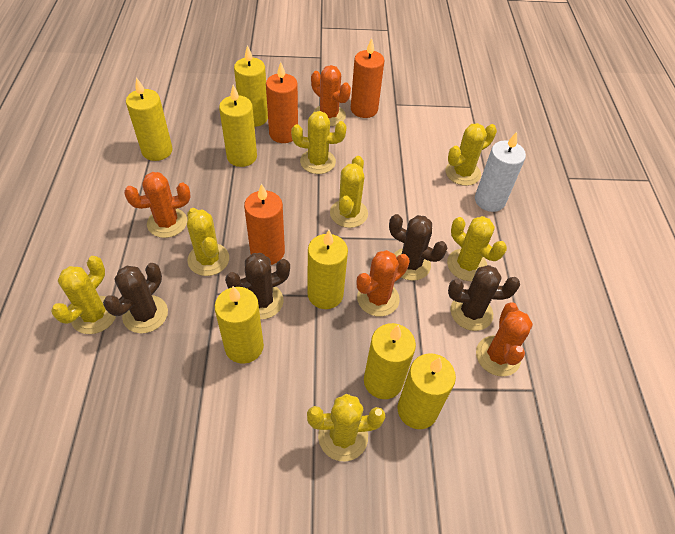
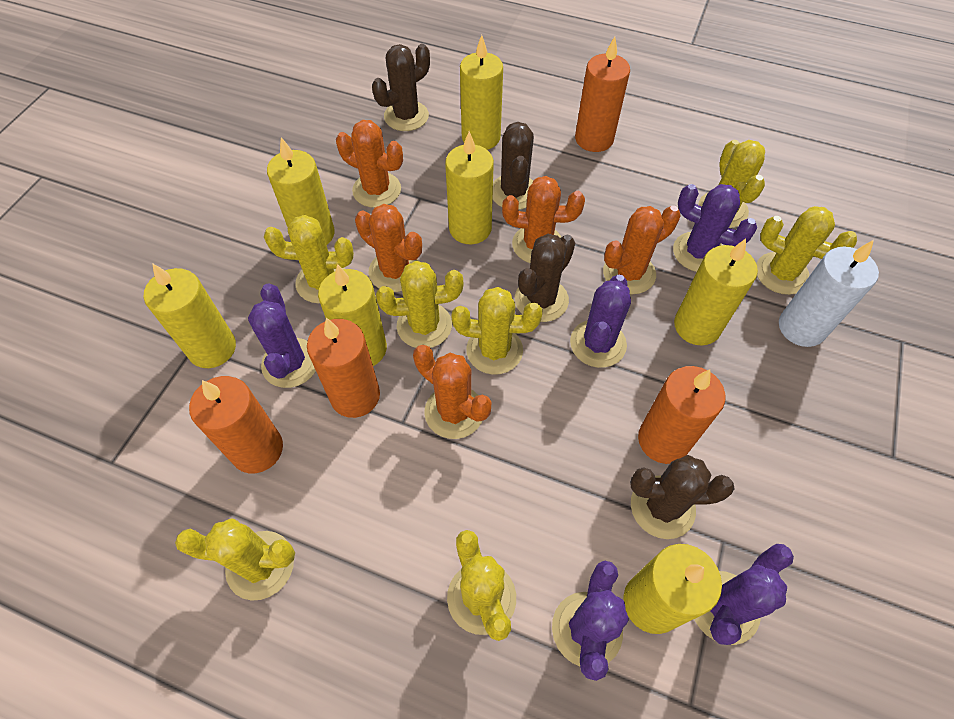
orange cactus: 4 -> 5
orange candle: 3 -> 4
purple cactus: 0 -> 5

